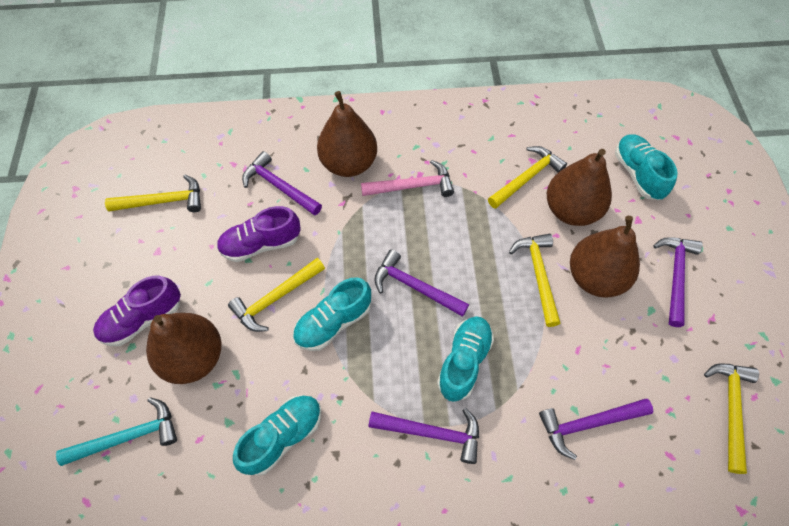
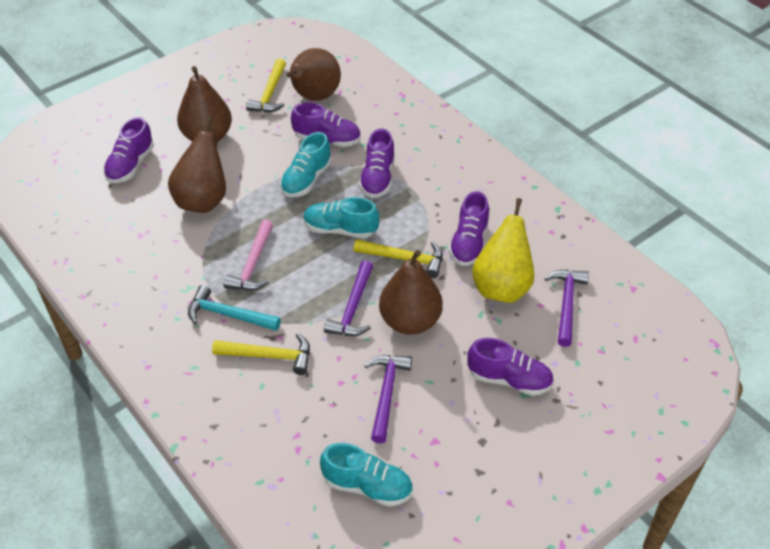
purple hammer: 5 -> 3
purple shoe: 2 -> 5
turquoise shoe: 4 -> 3
yellow hammer: 5 -> 3
yellow pear: 0 -> 1

